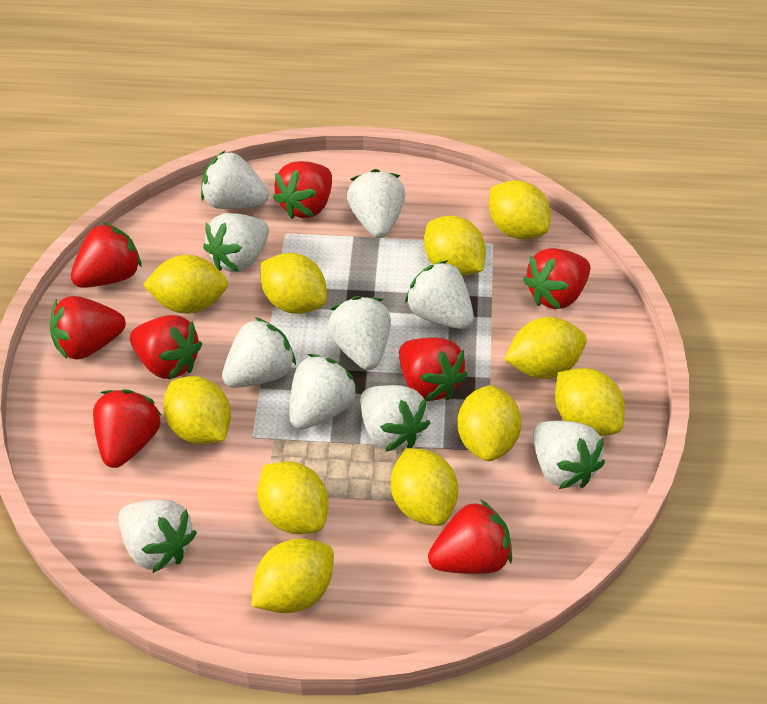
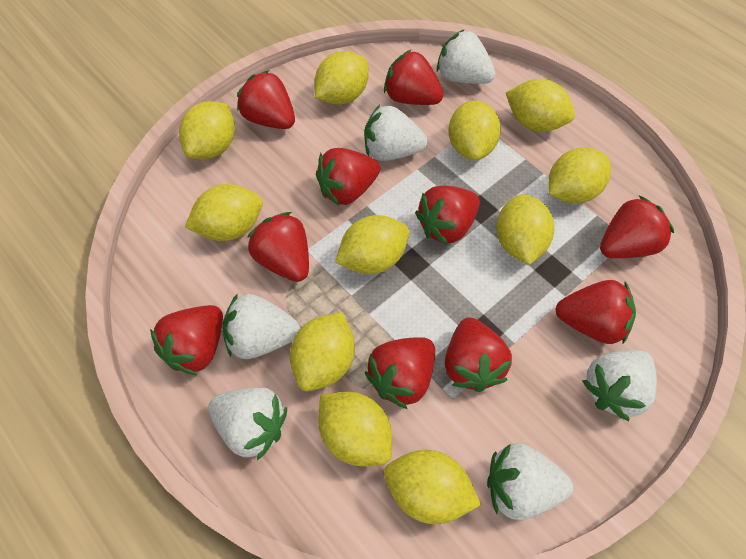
red strawberry: 8 -> 10
white strawberry: 10 -> 6

